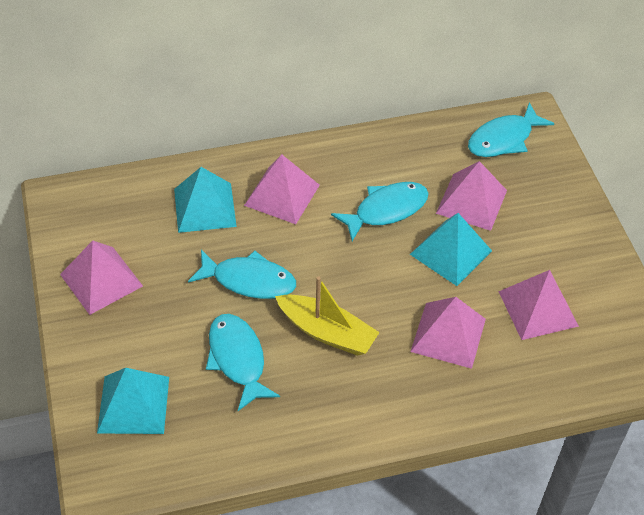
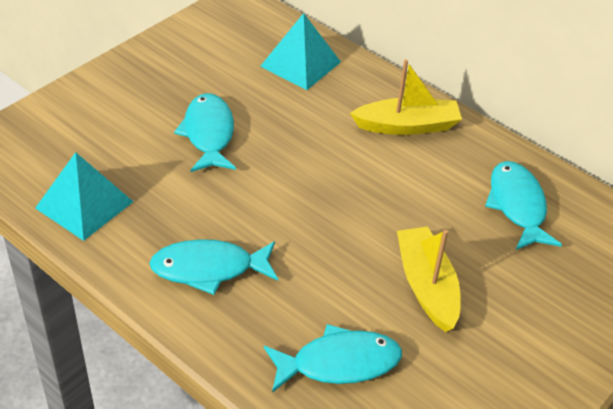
pink pyramid: 5 -> 0
turquoise pyramid: 3 -> 2
yellow boat: 1 -> 2

